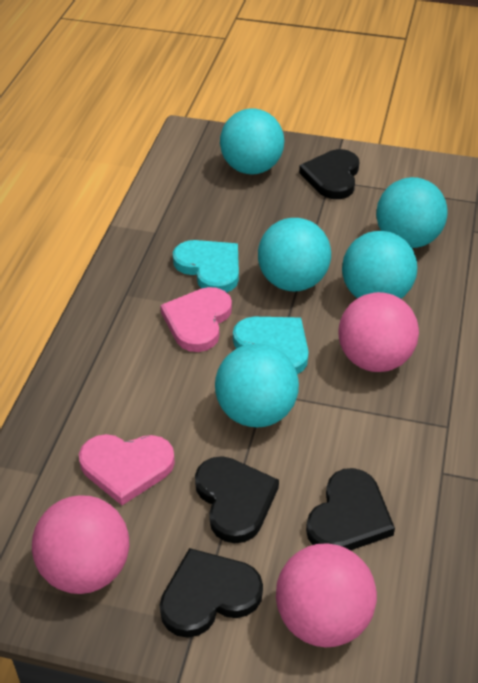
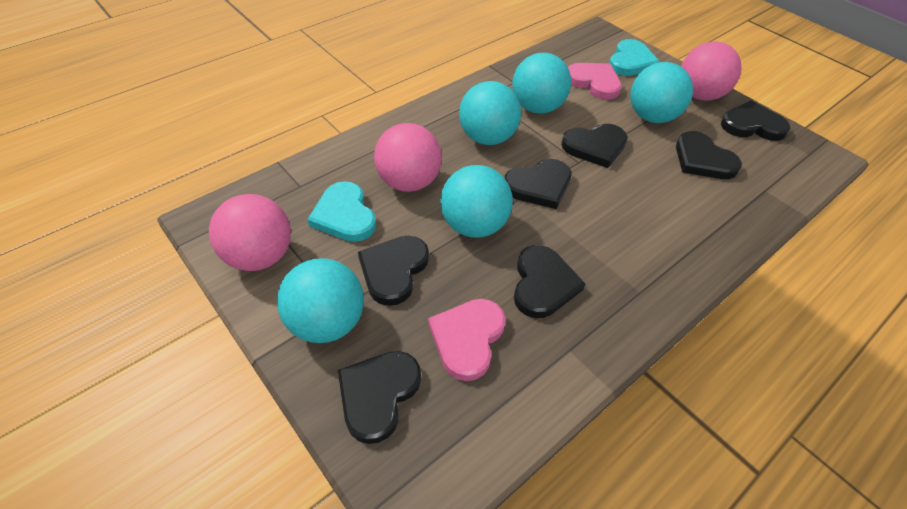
black heart: 4 -> 7

